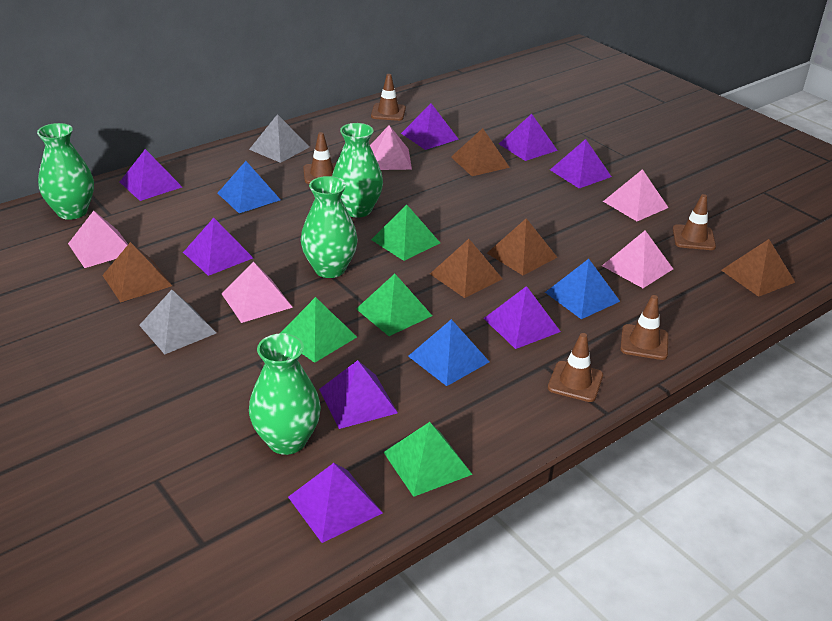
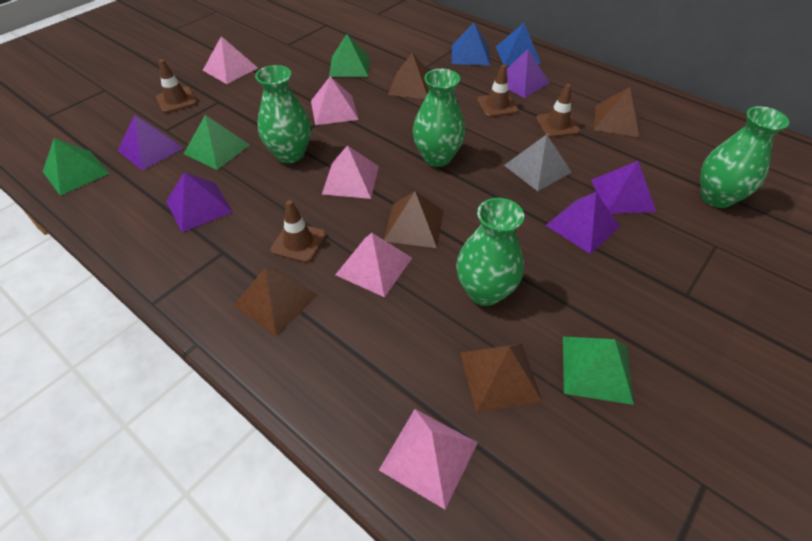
blue pyramid: 3 -> 2
brown traffic cone: 5 -> 4
grey pyramid: 2 -> 1
purple pyramid: 8 -> 5

